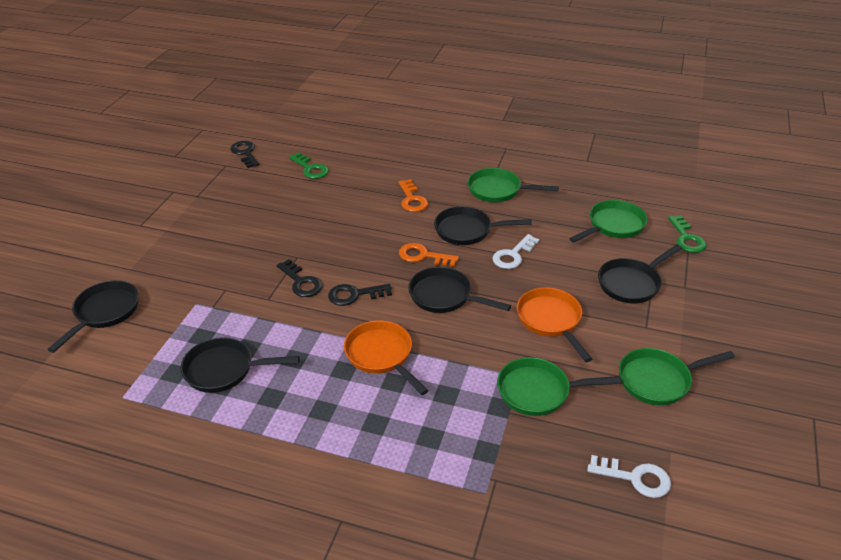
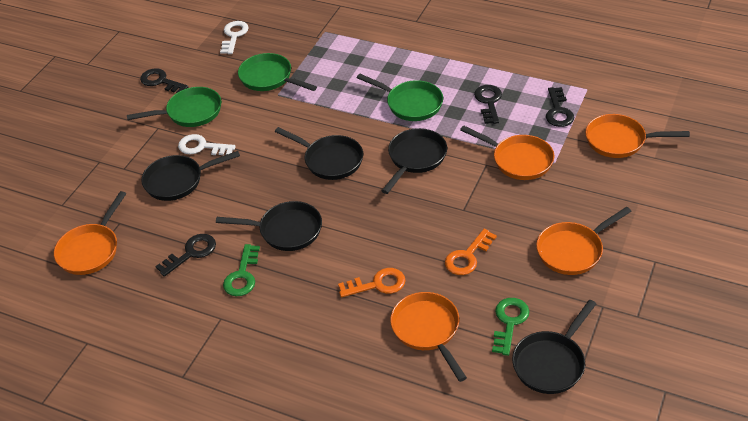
black key: 3 -> 4
green pan: 4 -> 3
orange pan: 2 -> 5

